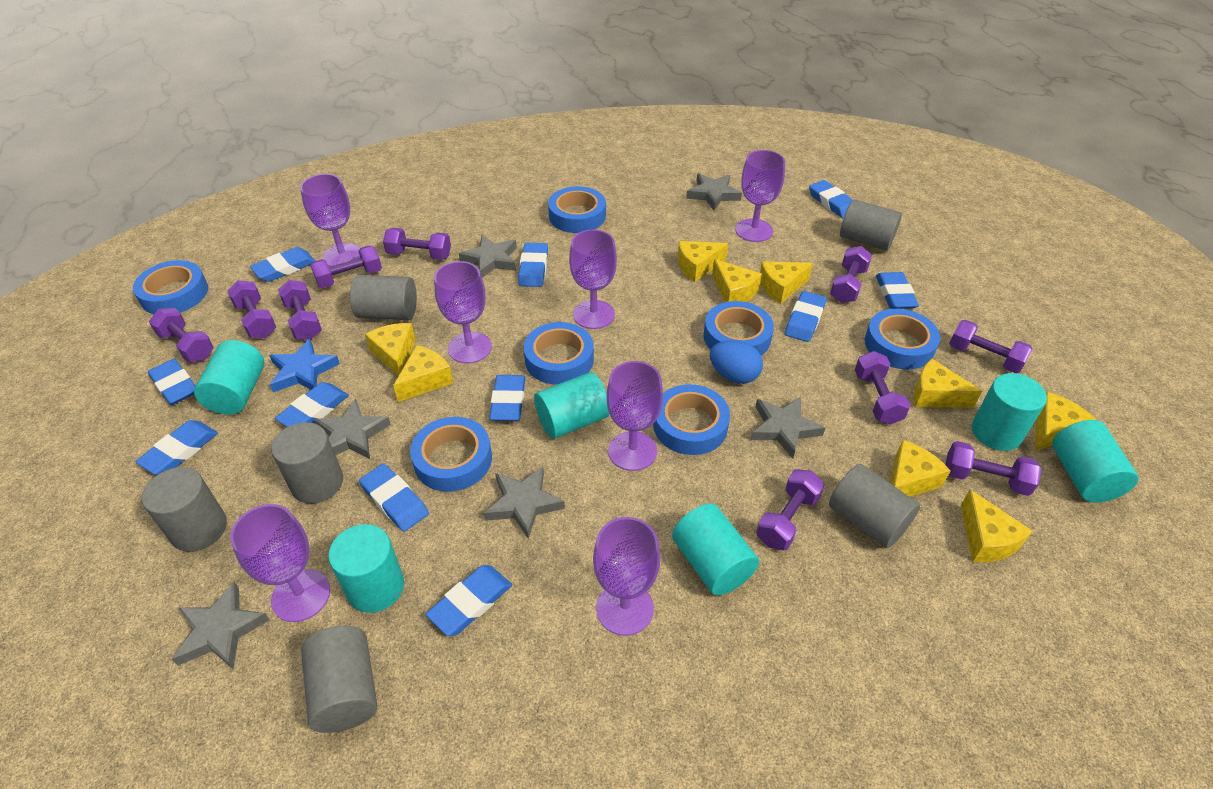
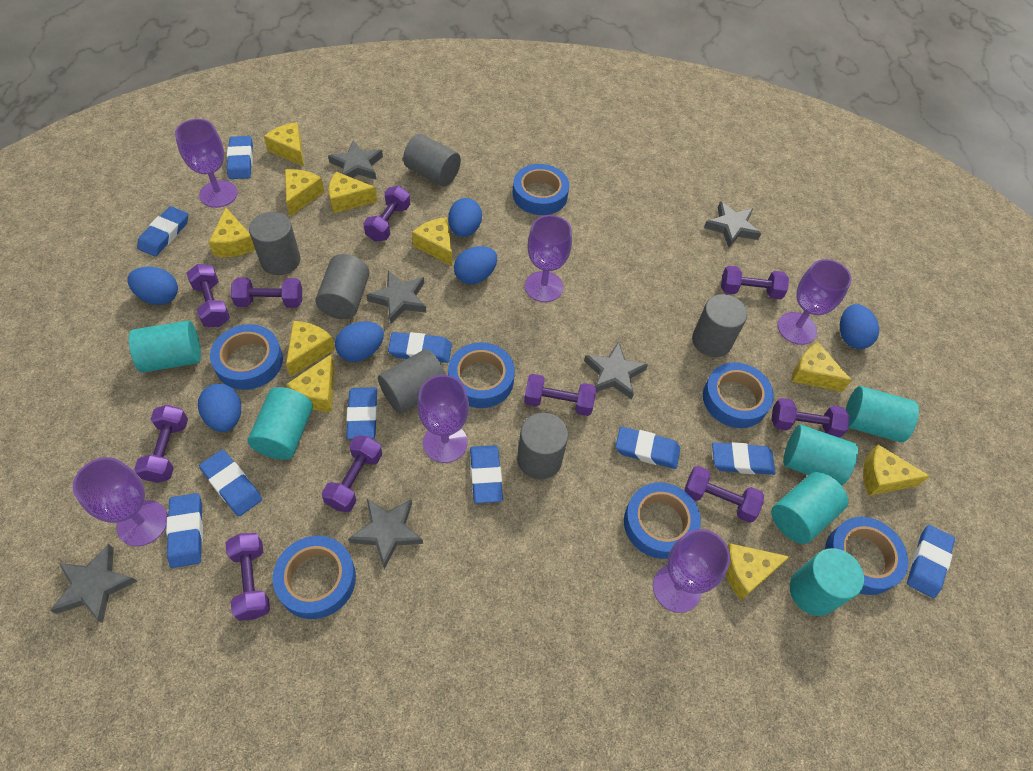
blue egg: 1 -> 6
blue eraser: 11 -> 10
blue star: 1 -> 0
purple goblet: 7 -> 6
yellow cheese: 9 -> 10

